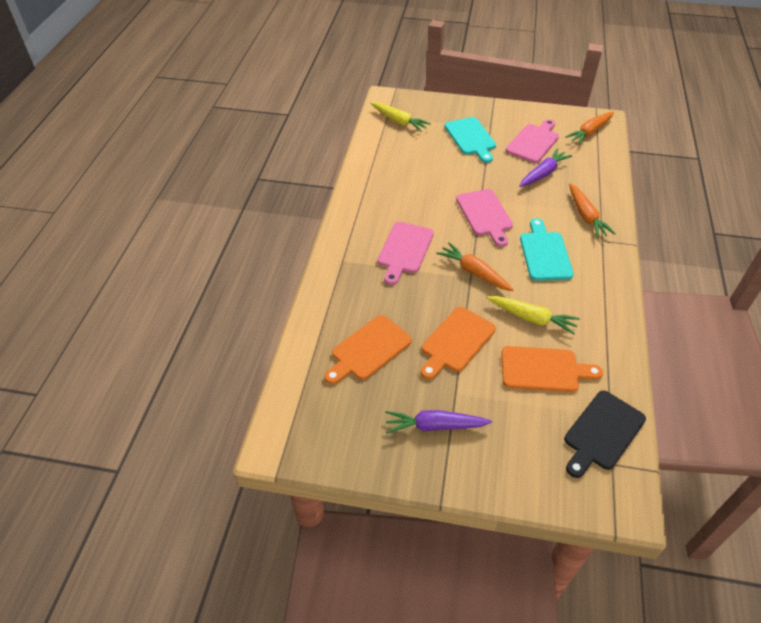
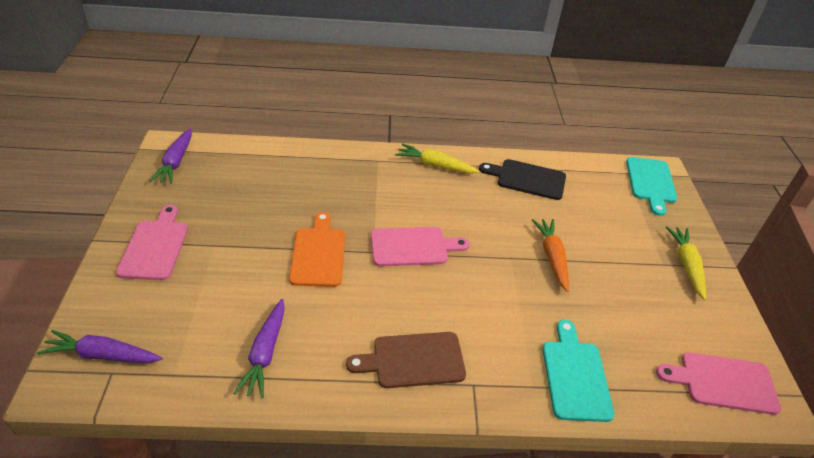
brown cutting board: 0 -> 1
orange carrot: 3 -> 1
orange cutting board: 3 -> 1
purple carrot: 2 -> 3

